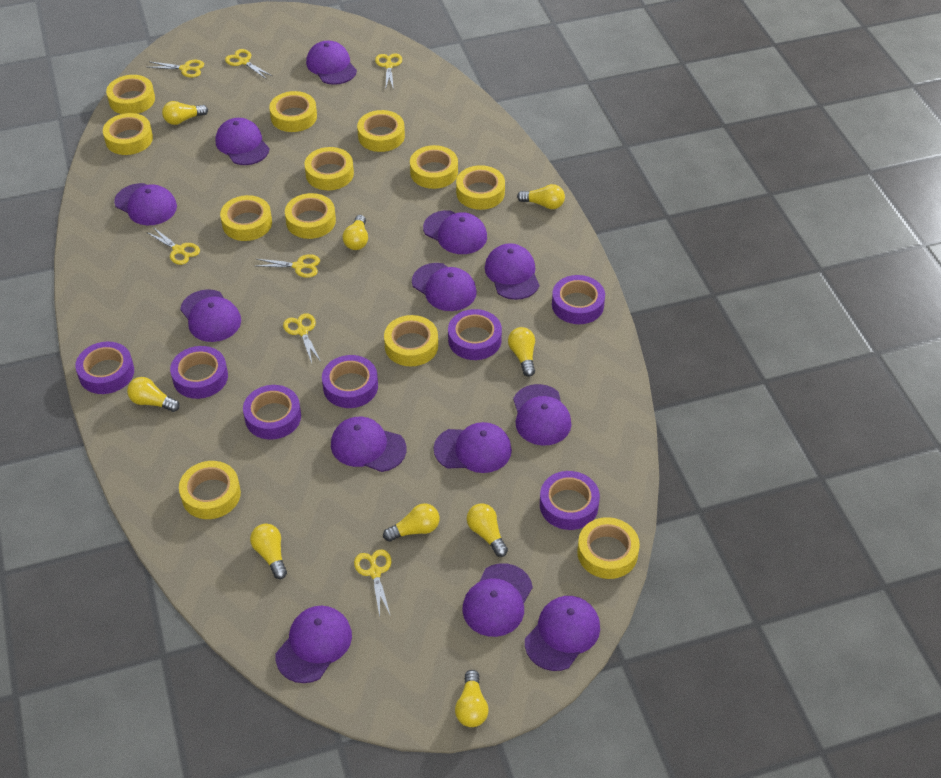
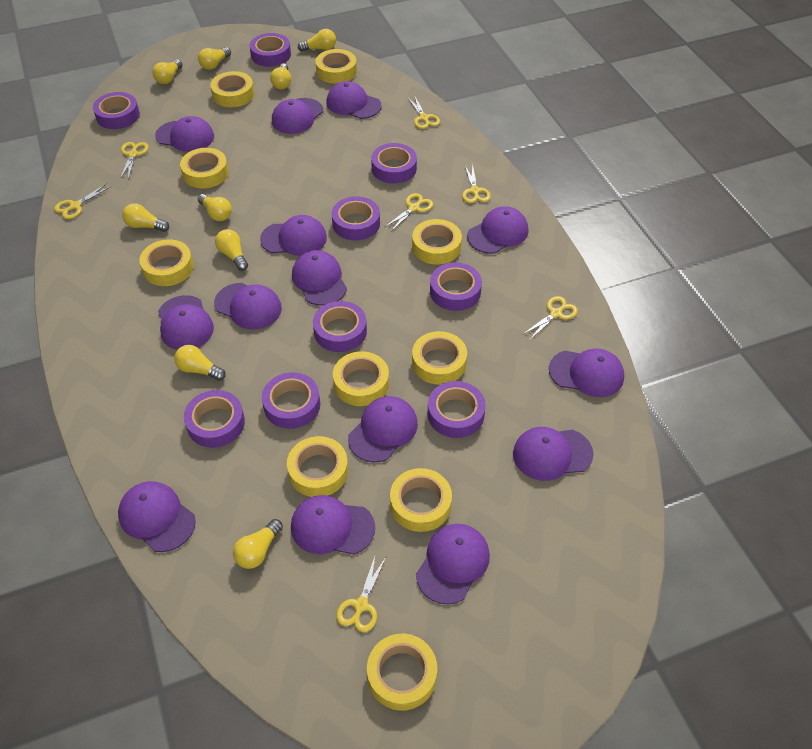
purple cap: 13 -> 14
purple tape: 7 -> 9
yellow tape: 12 -> 10

